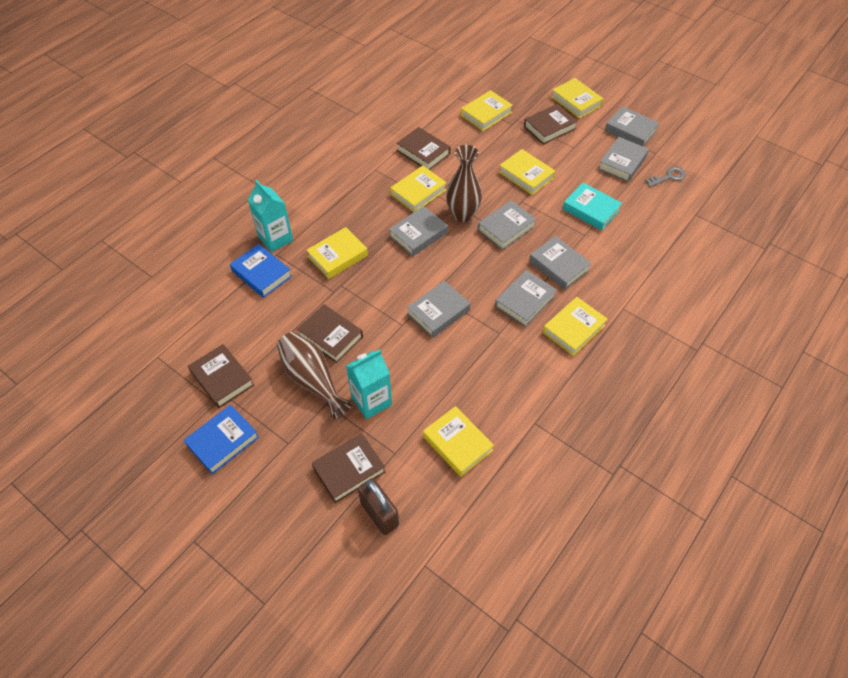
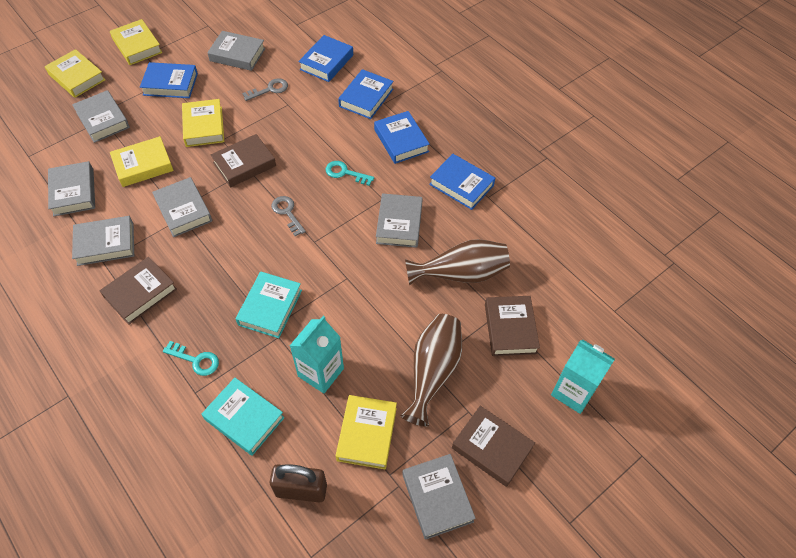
blue book: 2 -> 5
brown book: 5 -> 4
grey key: 1 -> 2
turquoise book: 1 -> 2
turquoise key: 0 -> 2
yellow book: 7 -> 5

